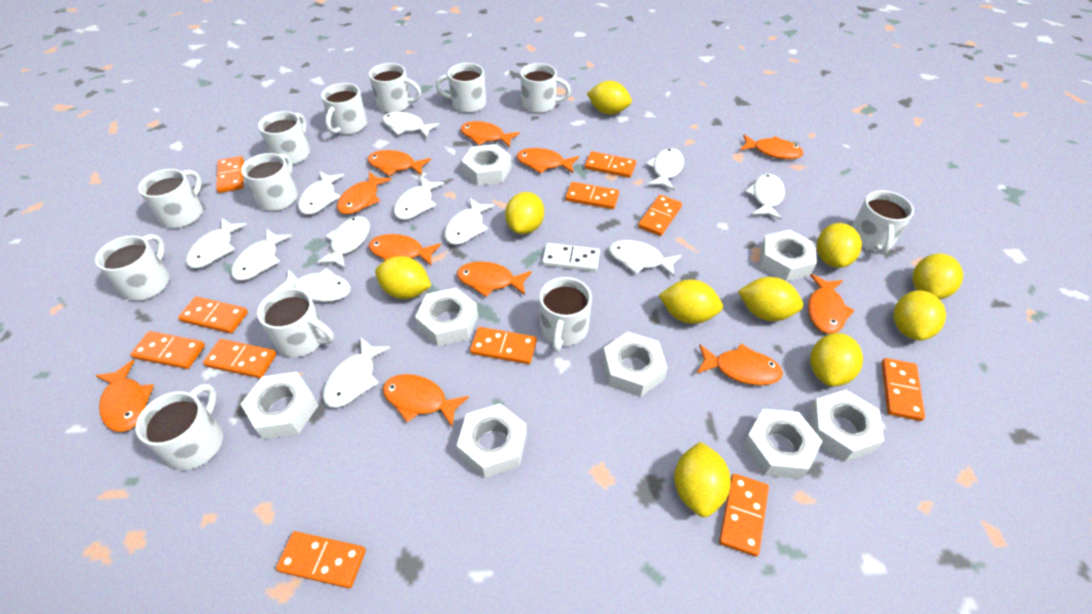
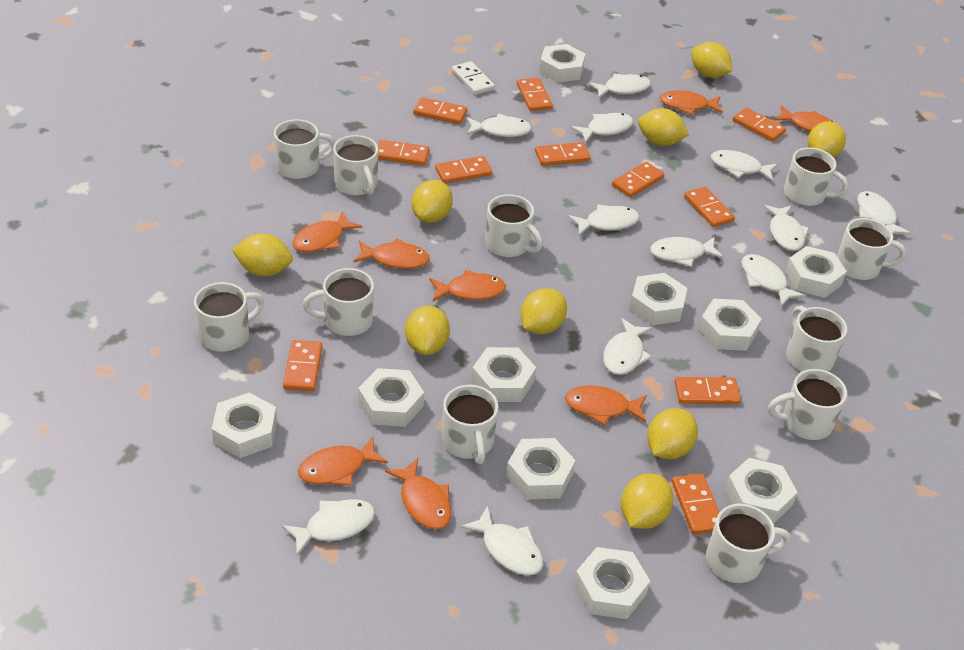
orange fish: 11 -> 8
white mug: 12 -> 11
white nut: 8 -> 10
yellow lemon: 10 -> 9

